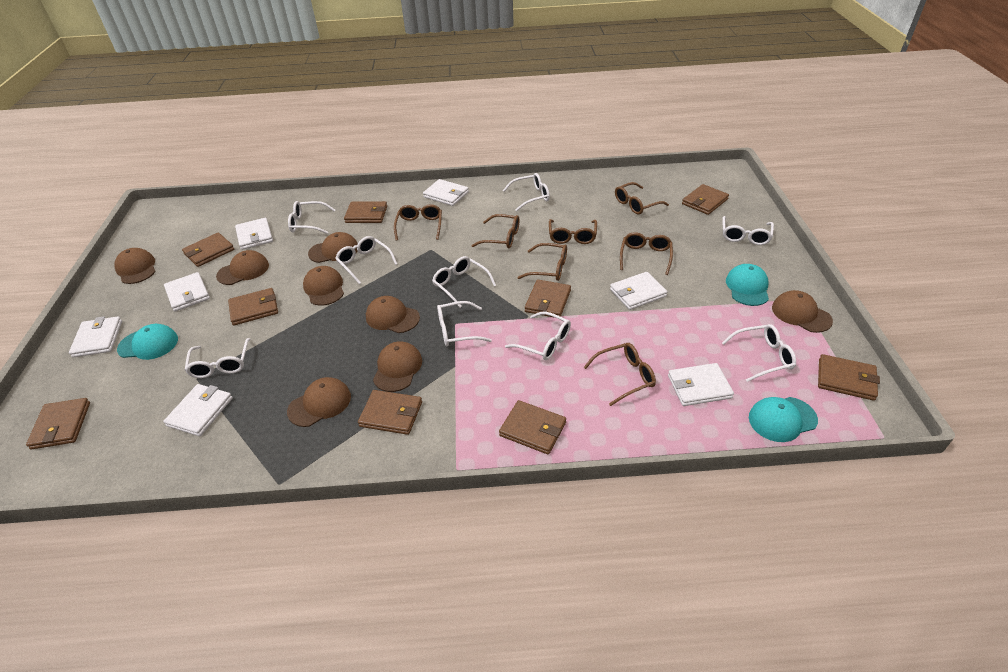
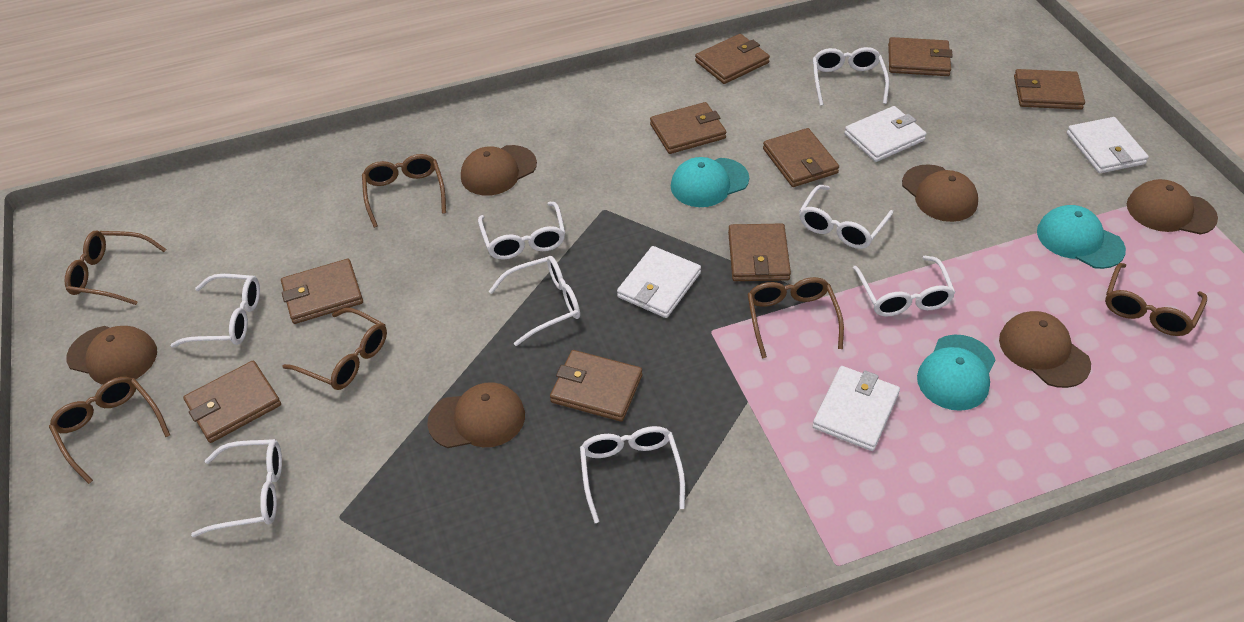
brown cap: 8 -> 6
brown glasses: 7 -> 6
white glasses: 9 -> 8
white wallet: 7 -> 4

